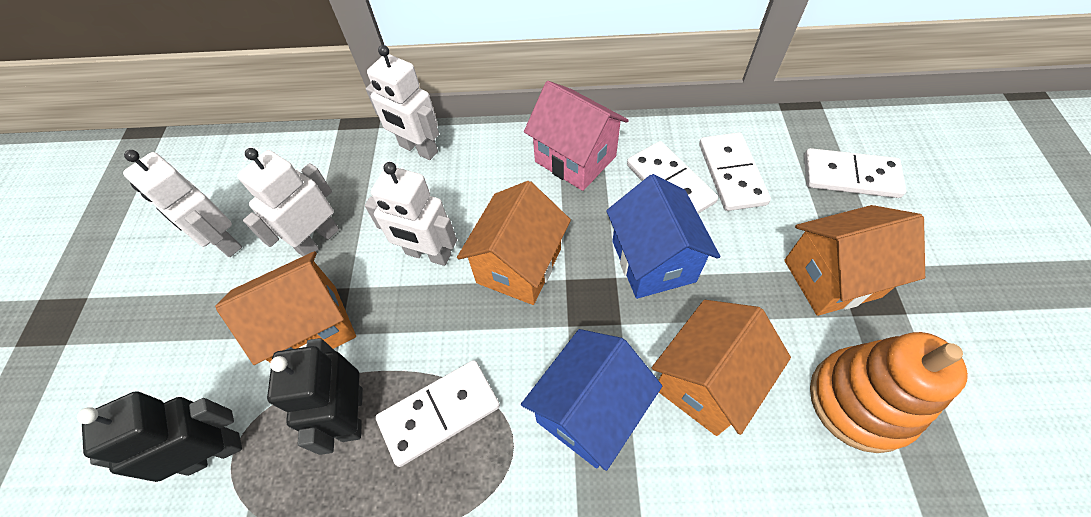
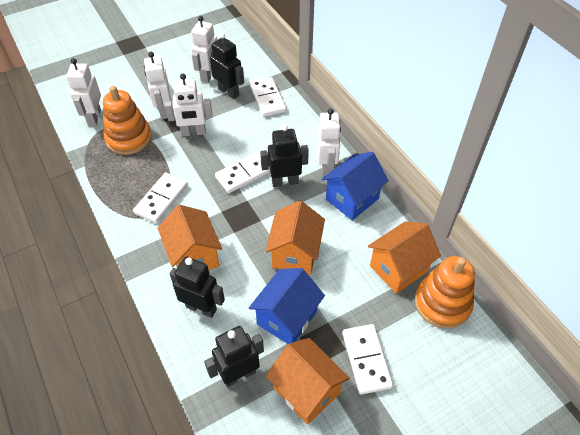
black robot: 2 -> 4
orange stacking toy: 1 -> 2
pink house: 1 -> 0
white robot: 4 -> 5

